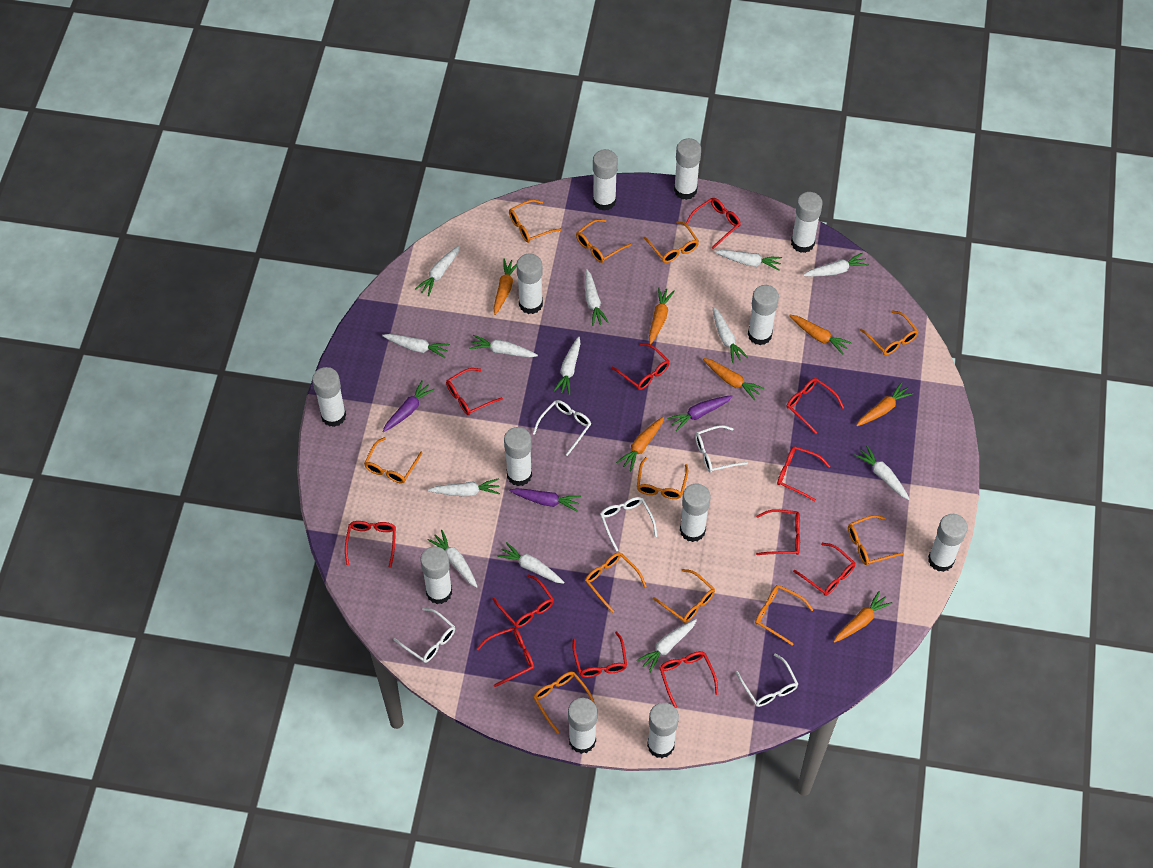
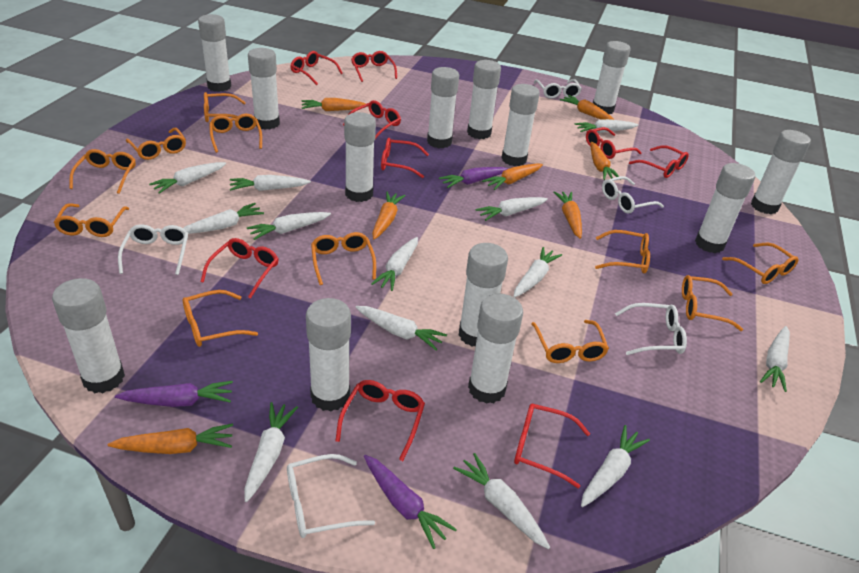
red glasses: 12 -> 9
white glue stick: 12 -> 13

